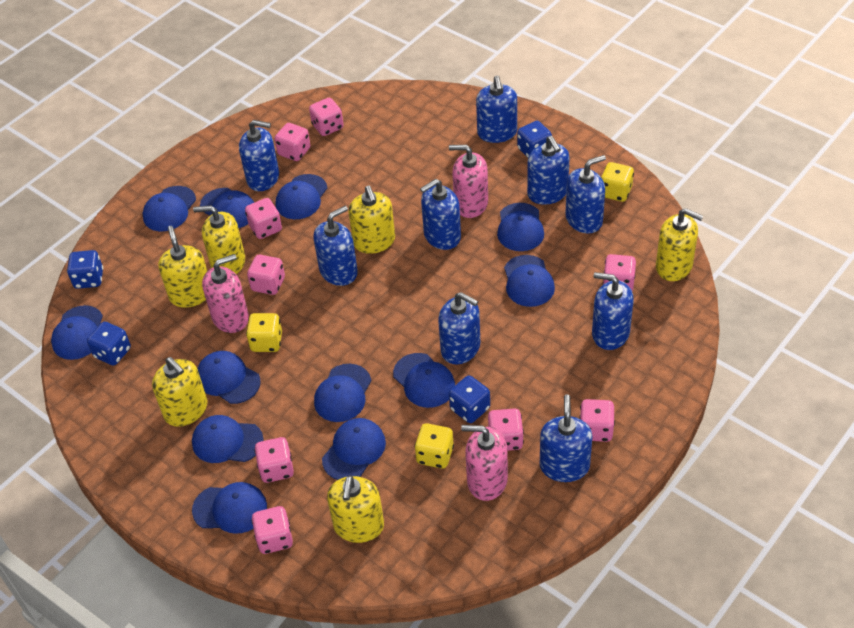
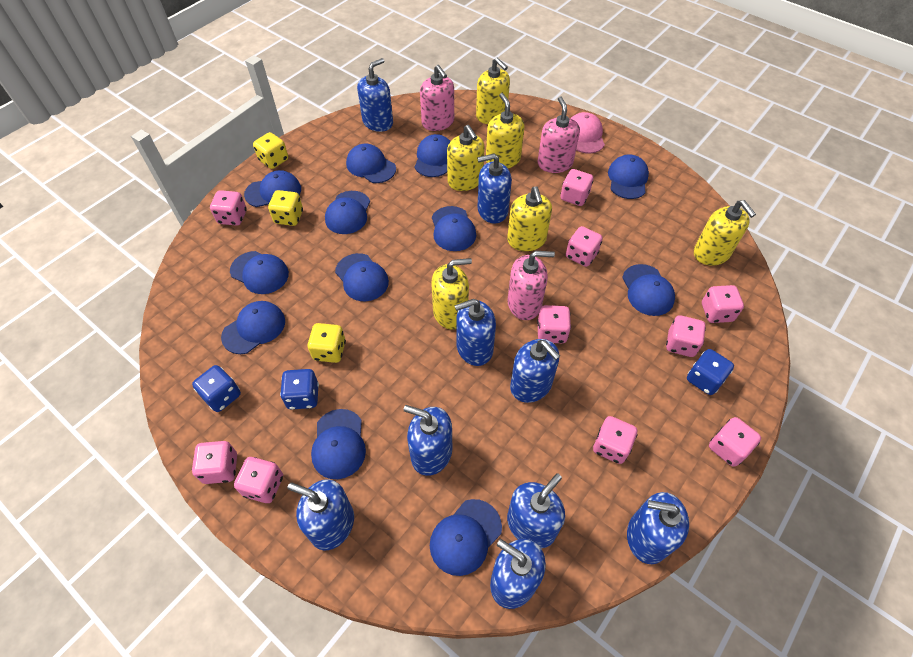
blue dice: 4 -> 3
pink cap: 0 -> 1
pink dice: 9 -> 10

